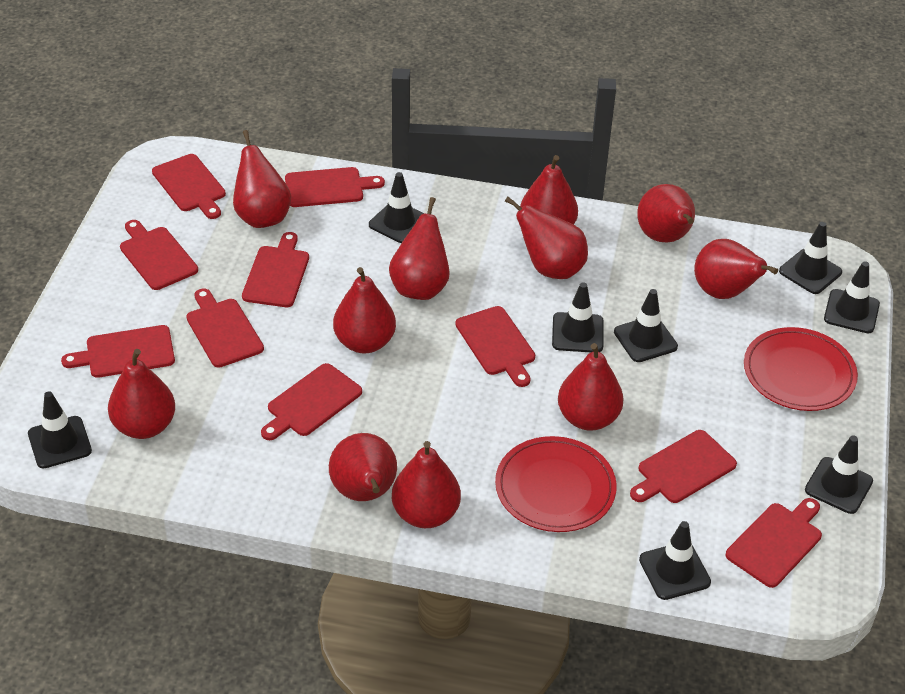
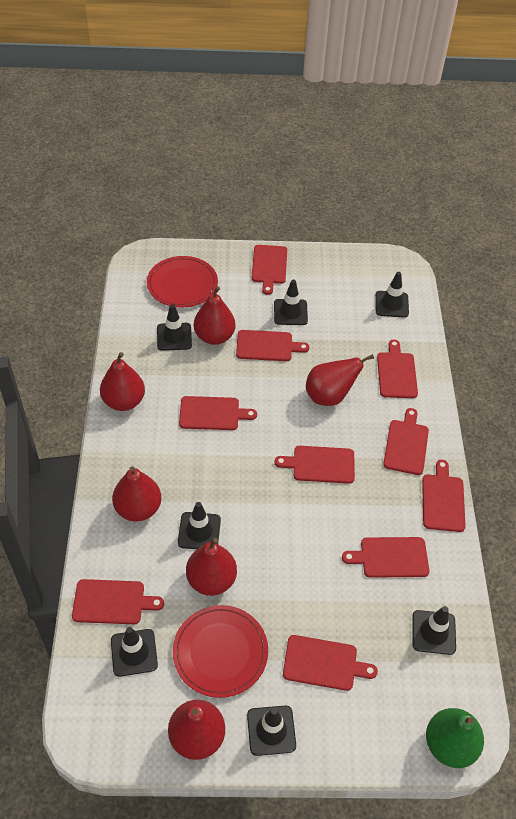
black traffic cone: 8 -> 7
green pear: 0 -> 1
red pear: 11 -> 6

